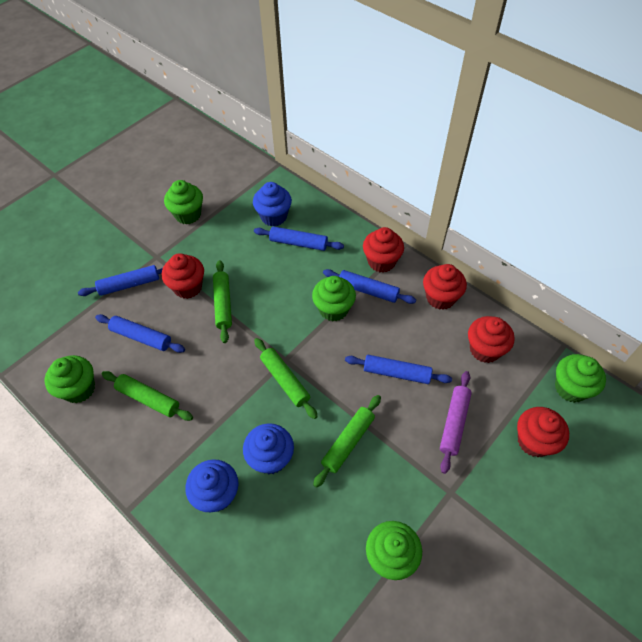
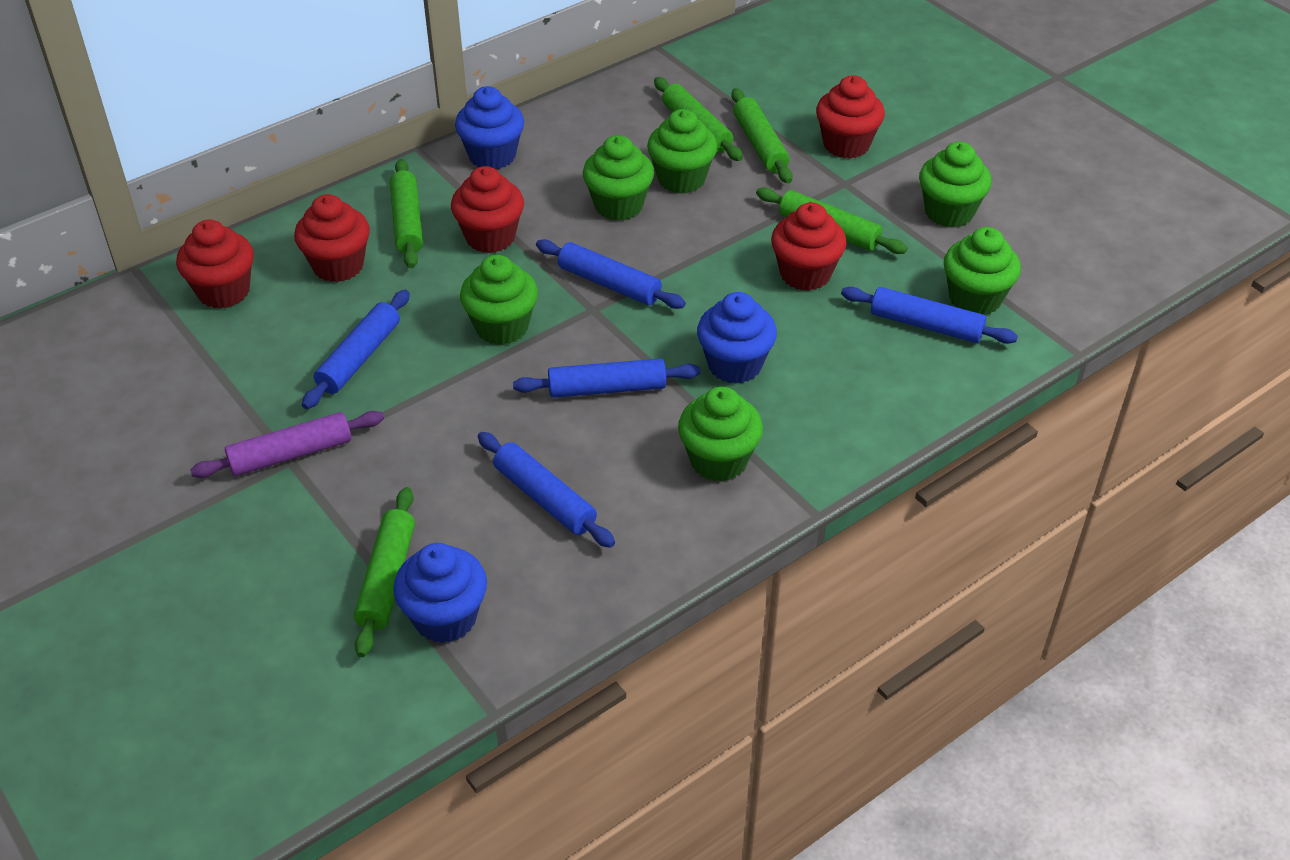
green cupcake: 5 -> 6
green rolling pin: 4 -> 5

